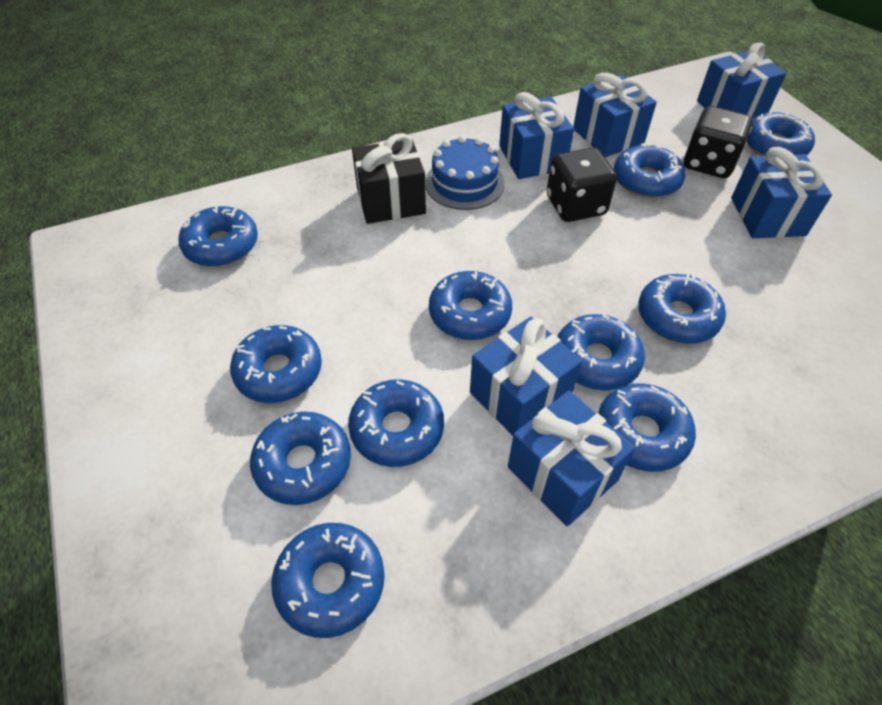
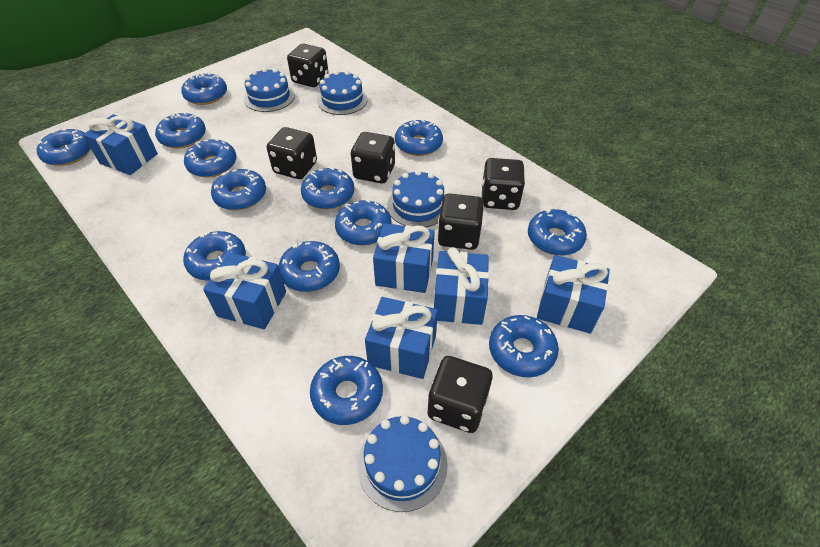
black dice: 2 -> 6
black gift: 1 -> 0
blue cake: 1 -> 4
blue donut: 11 -> 13

